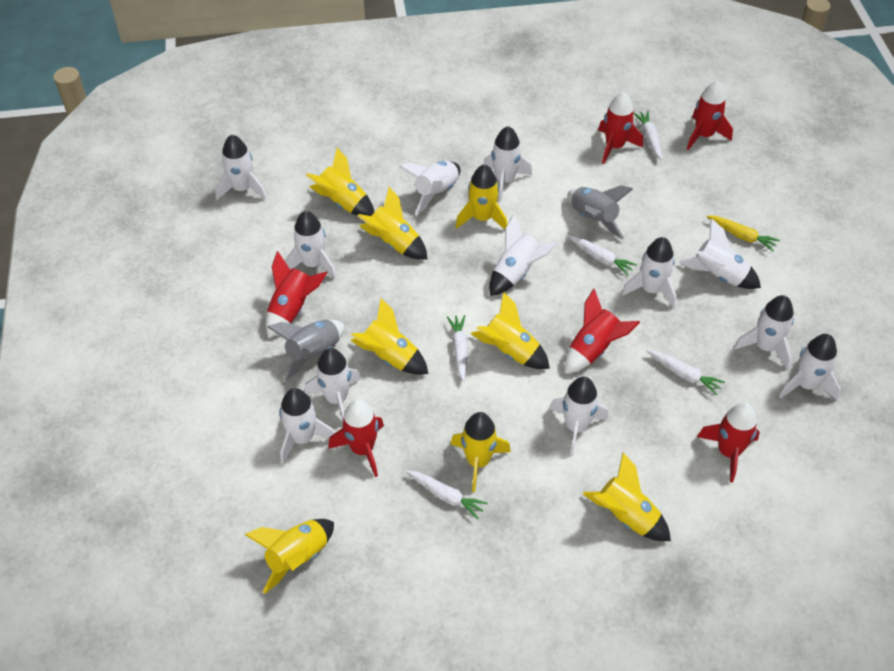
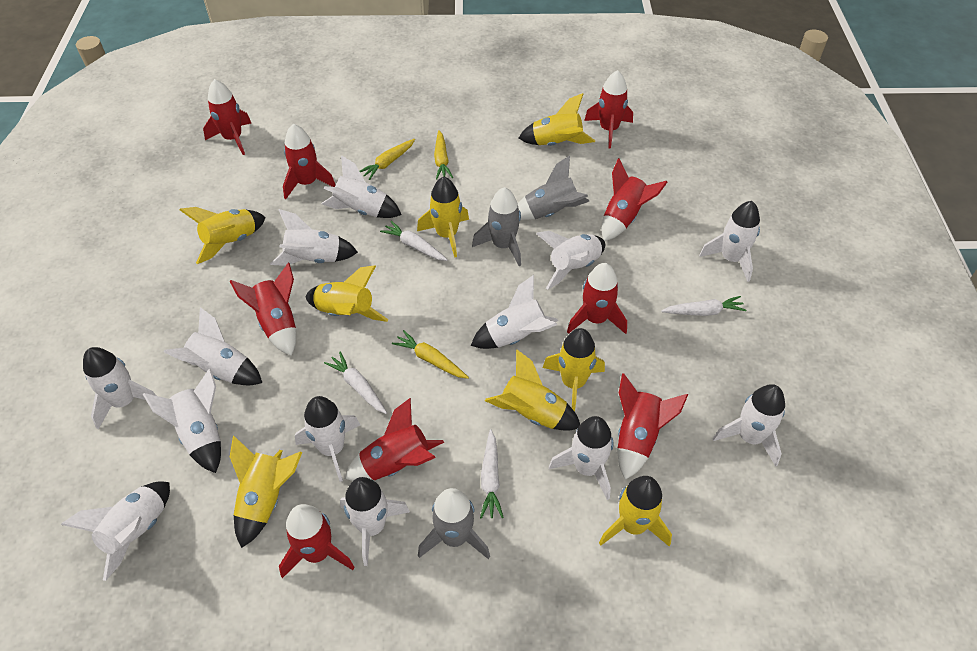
grey rocket: 2 -> 3
red rocket: 6 -> 9
white carrot: 5 -> 4
white rocket: 12 -> 13
yellow carrot: 1 -> 3

